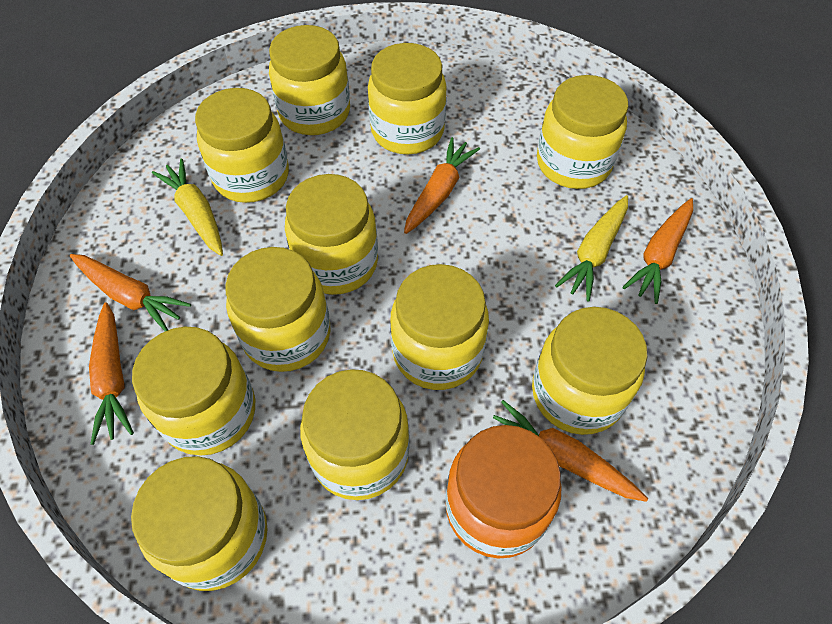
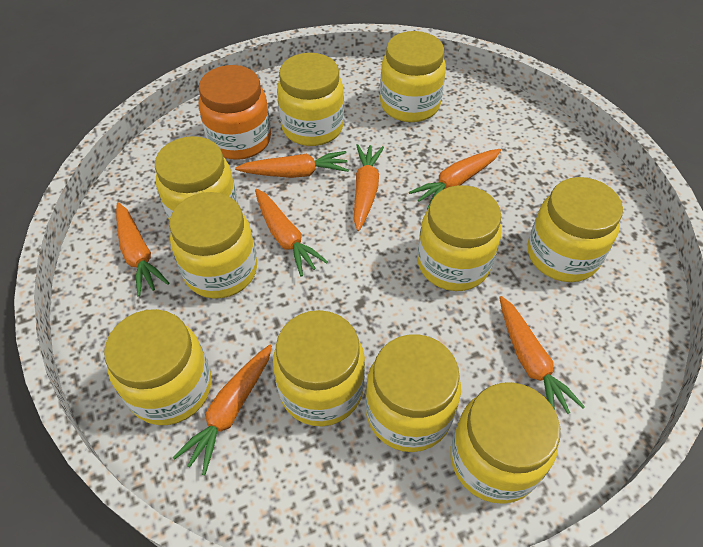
orange carrot: 5 -> 7
yellow carrot: 2 -> 0
yellow jar: 11 -> 10

